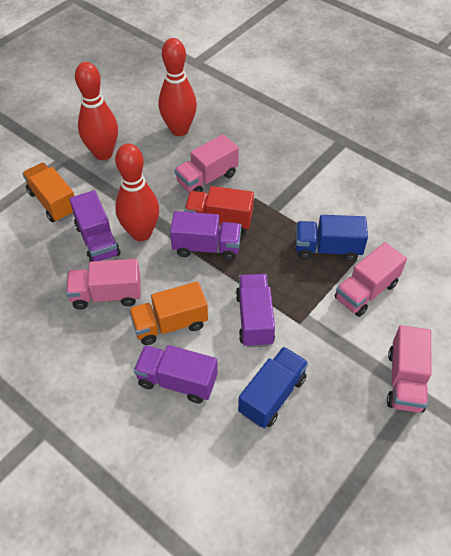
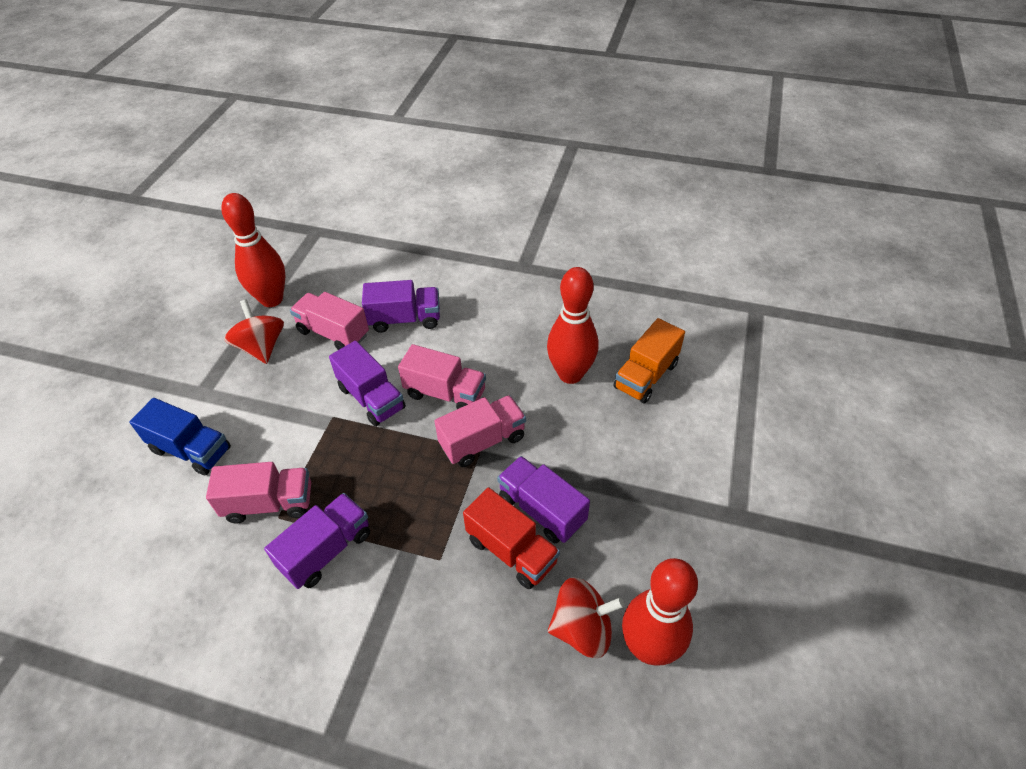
blue truck: 2 -> 1
orange truck: 2 -> 1
red spinning top: 0 -> 2

